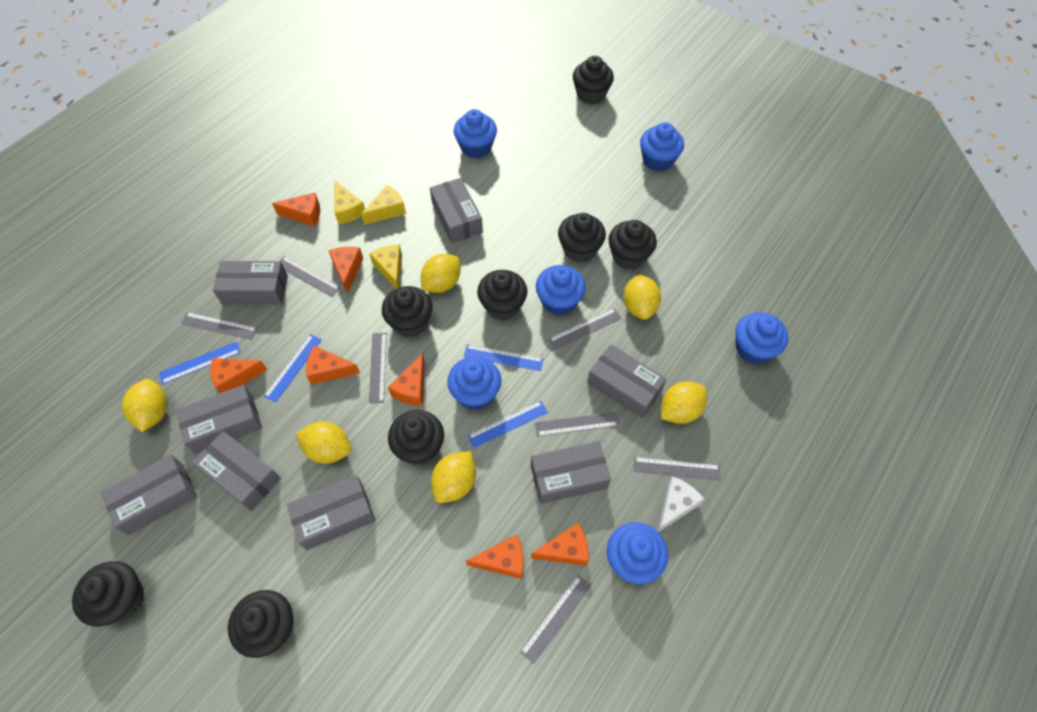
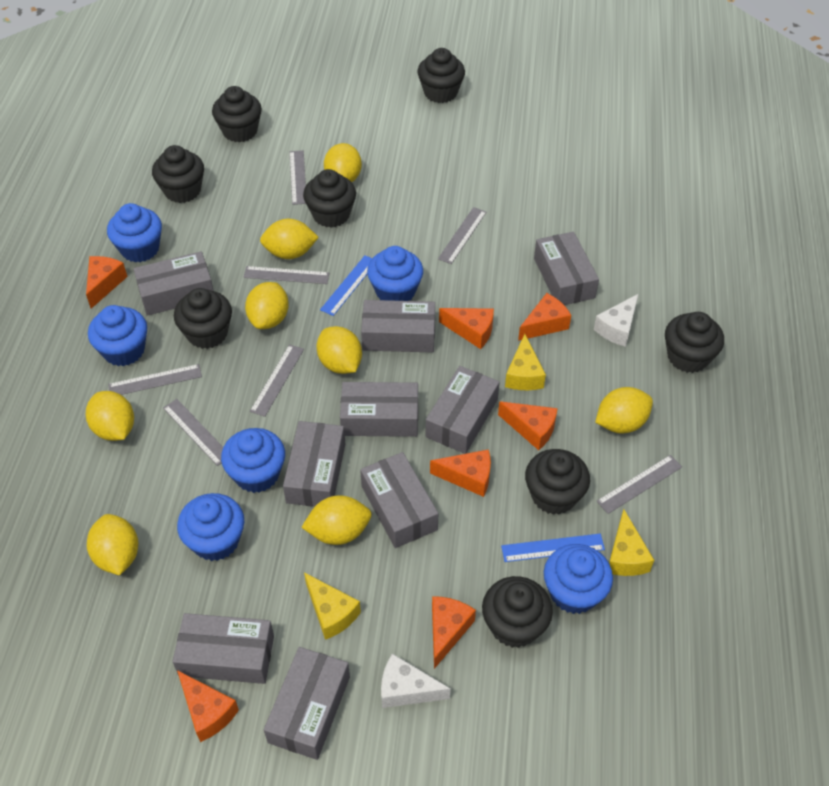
blue ruler: 4 -> 2
grey box: 8 -> 9
white cheese: 1 -> 2
yellow lemon: 6 -> 8

